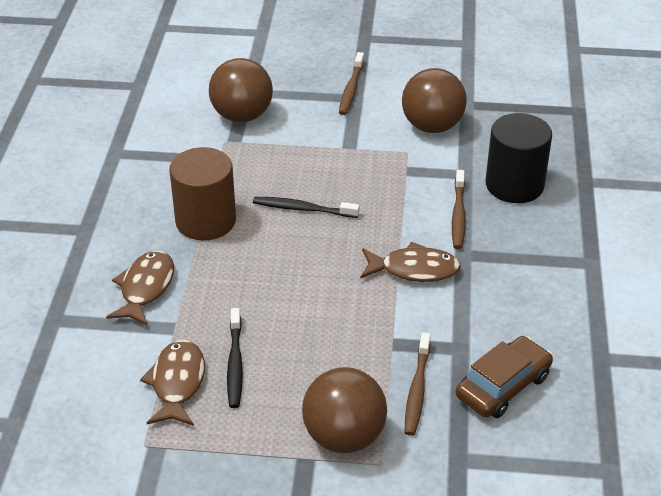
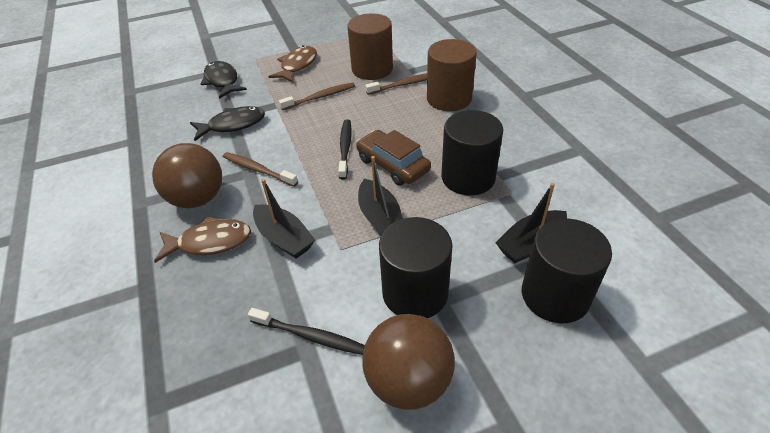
black boat: 0 -> 3
black cylinder: 1 -> 3
black fish: 0 -> 2
brown ball: 3 -> 2
brown cylinder: 1 -> 2
brown fish: 3 -> 2

